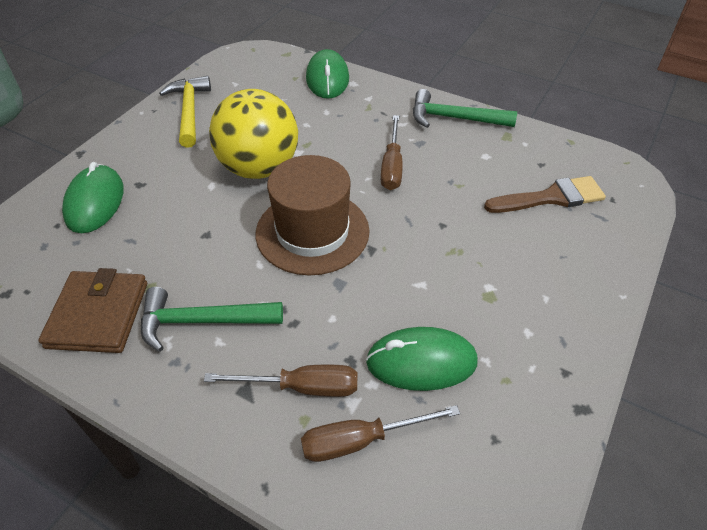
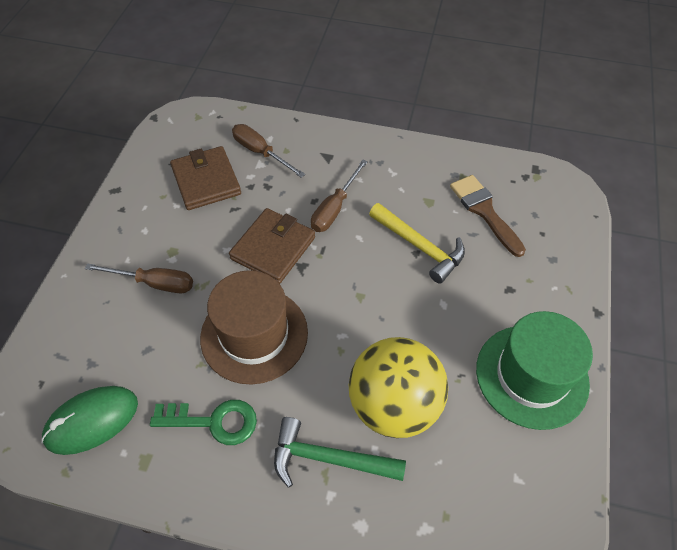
brown wallet: 1 -> 2
green hammer: 2 -> 1
green hat: 0 -> 1
green key: 0 -> 1
green mouse: 3 -> 1

